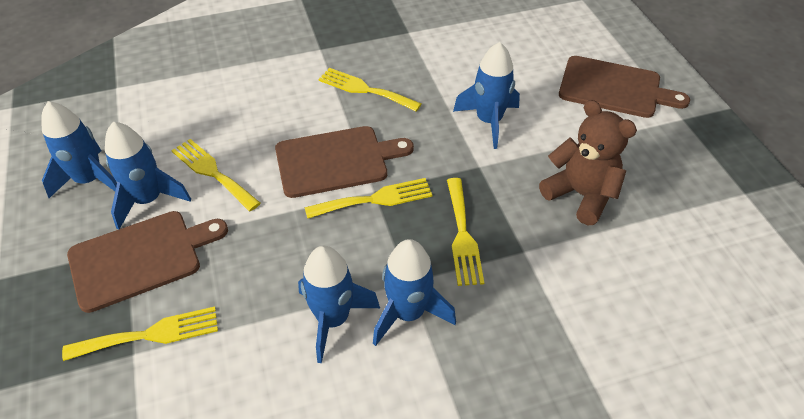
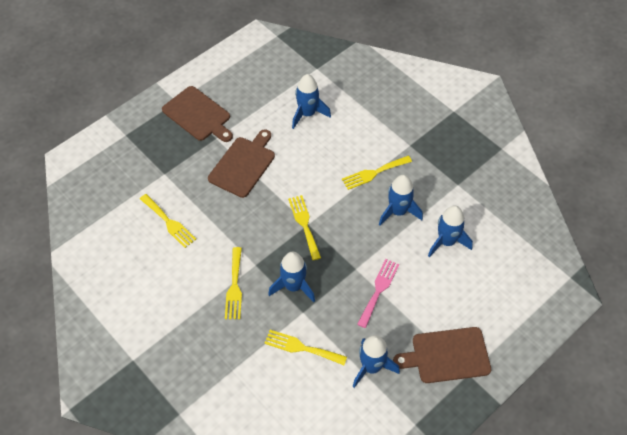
brown teddy bear: 1 -> 0
pink fork: 0 -> 1

